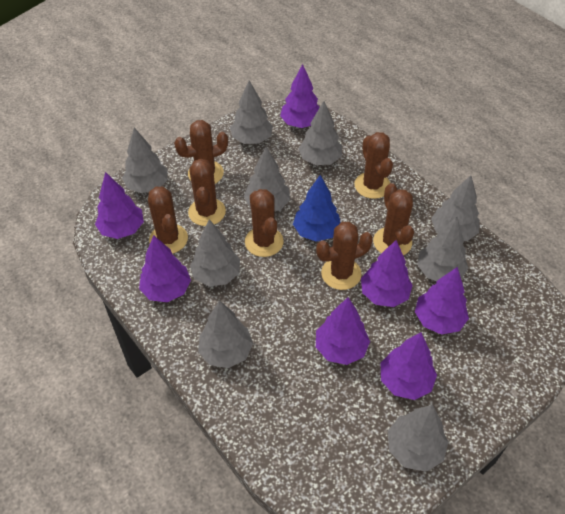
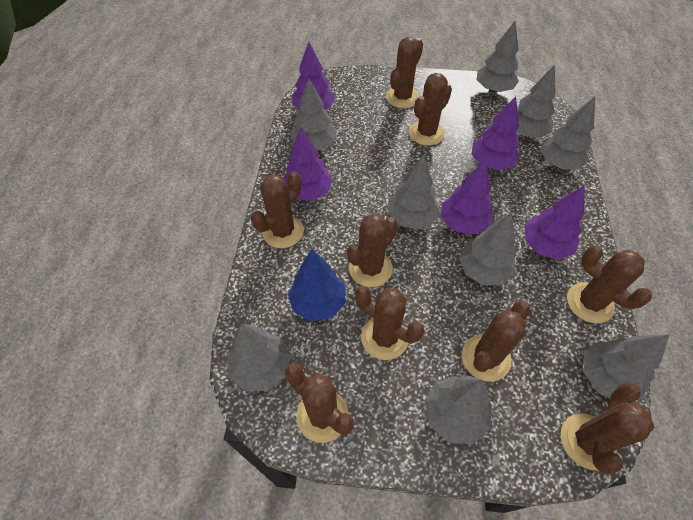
brown cactus: 7 -> 9
purple tree: 7 -> 5

